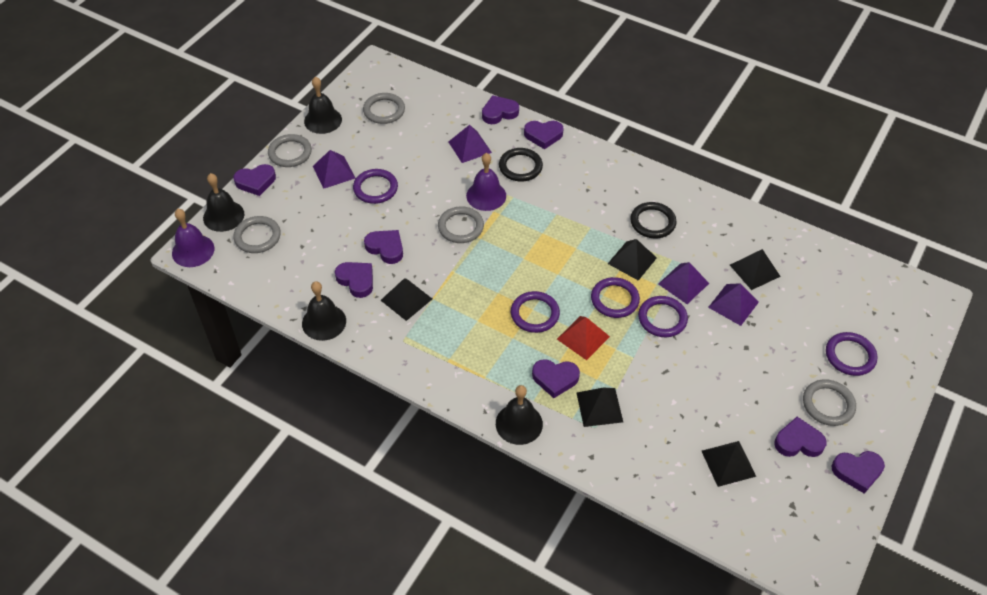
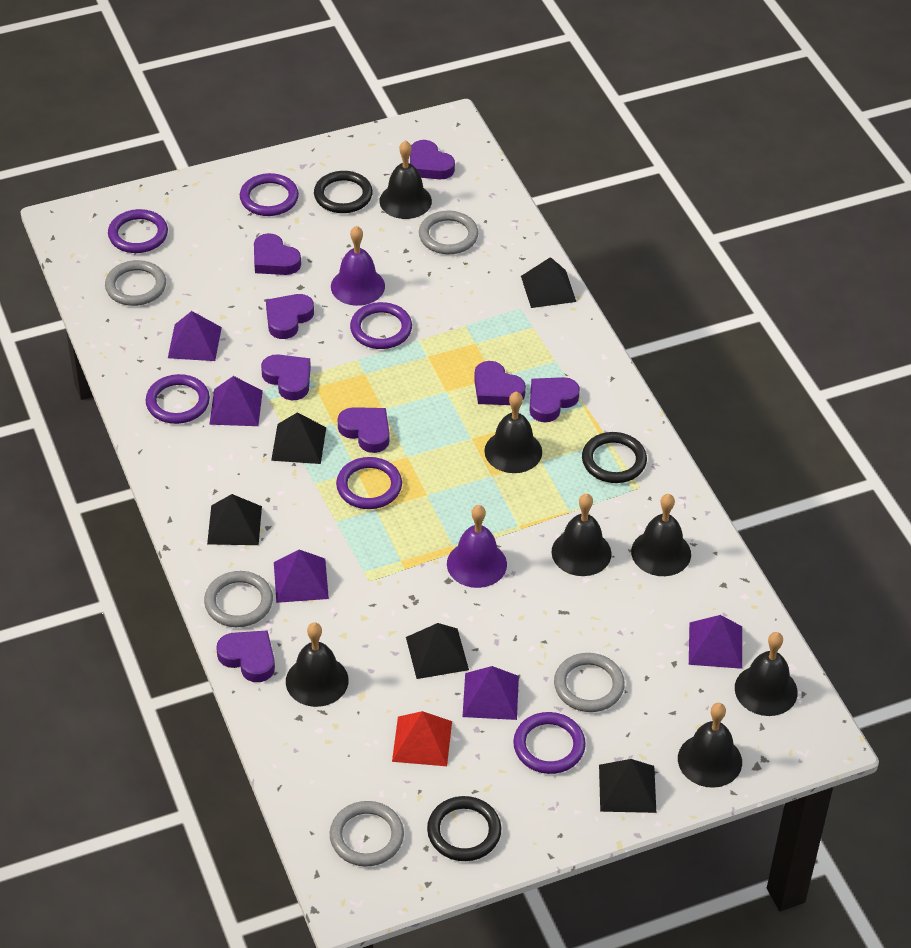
black bell: 4 -> 7
black ring: 2 -> 3
purple pyramid: 4 -> 5
purple ring: 5 -> 6

